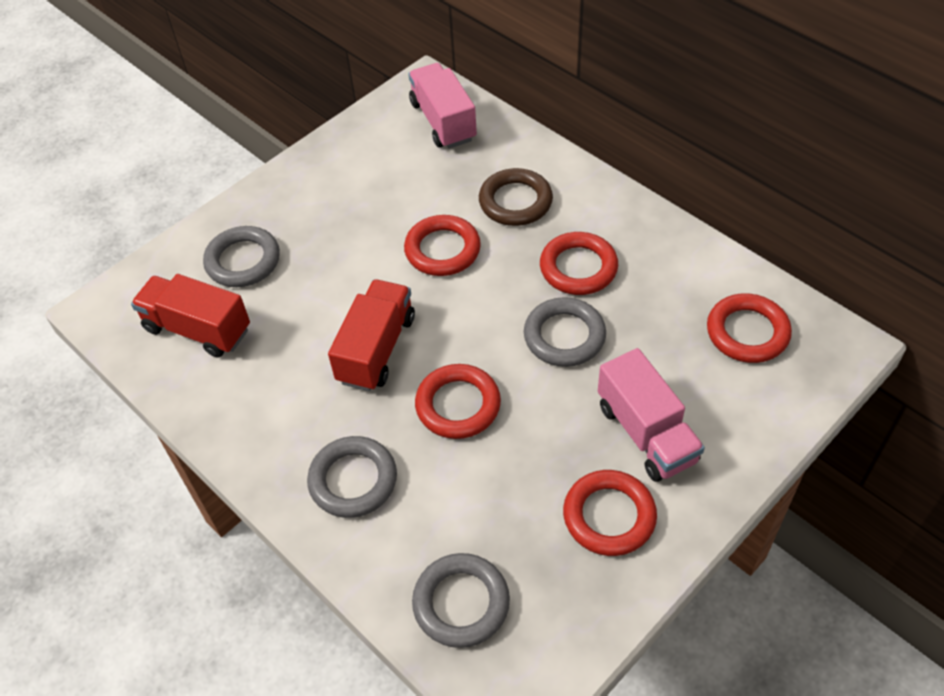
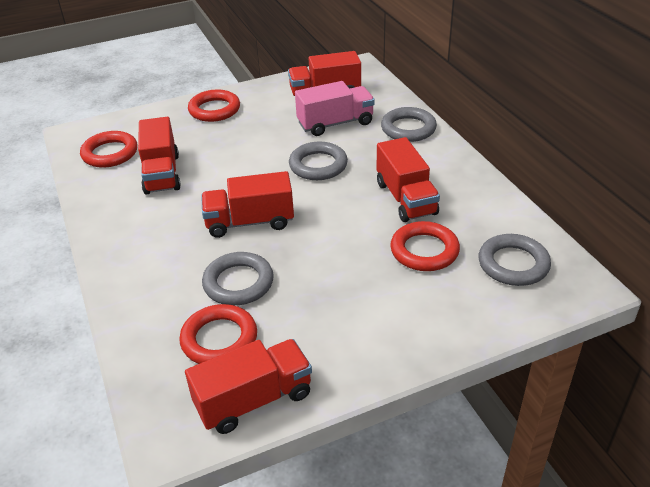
brown ring: 1 -> 0
pink truck: 2 -> 1
red ring: 5 -> 4
red truck: 2 -> 5

